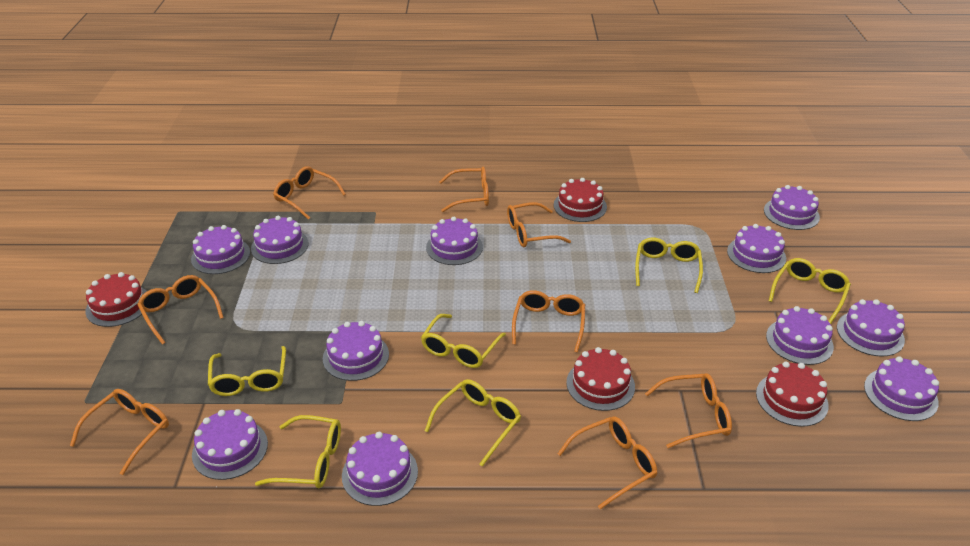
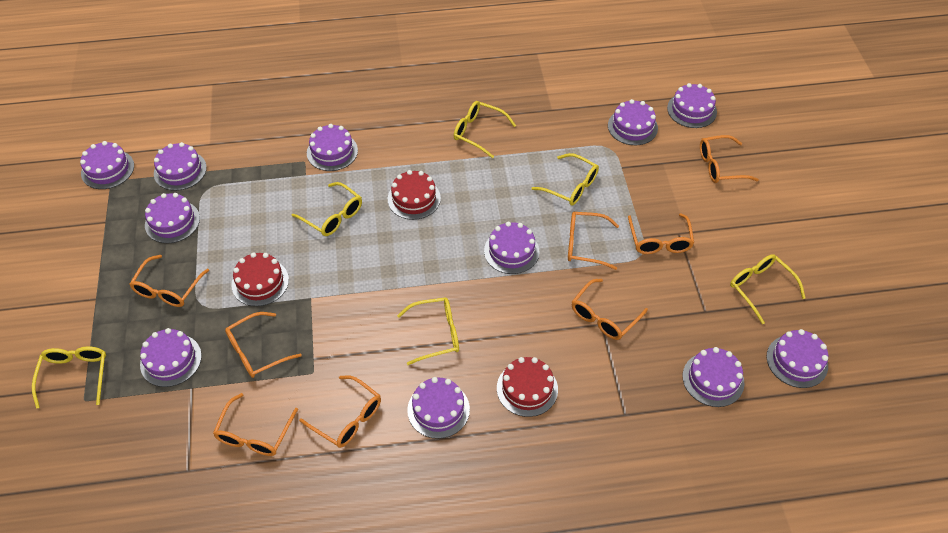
red cake: 4 -> 3

